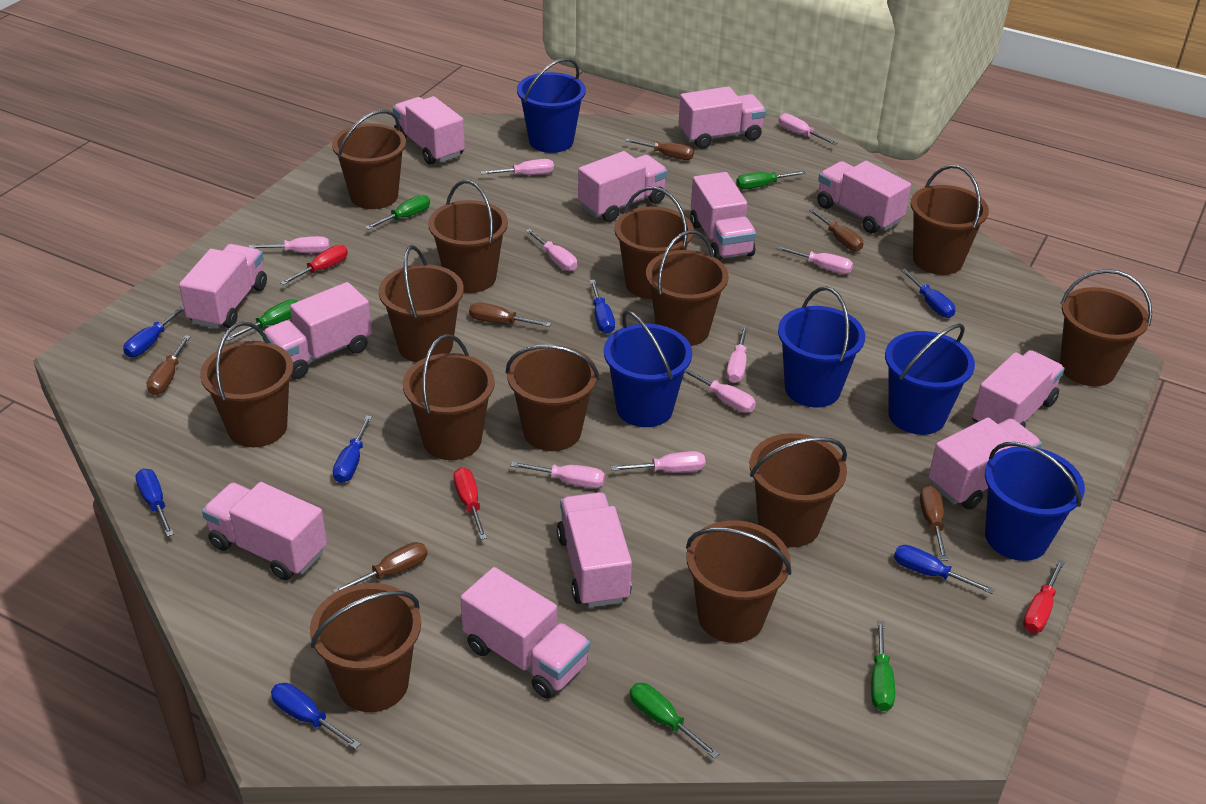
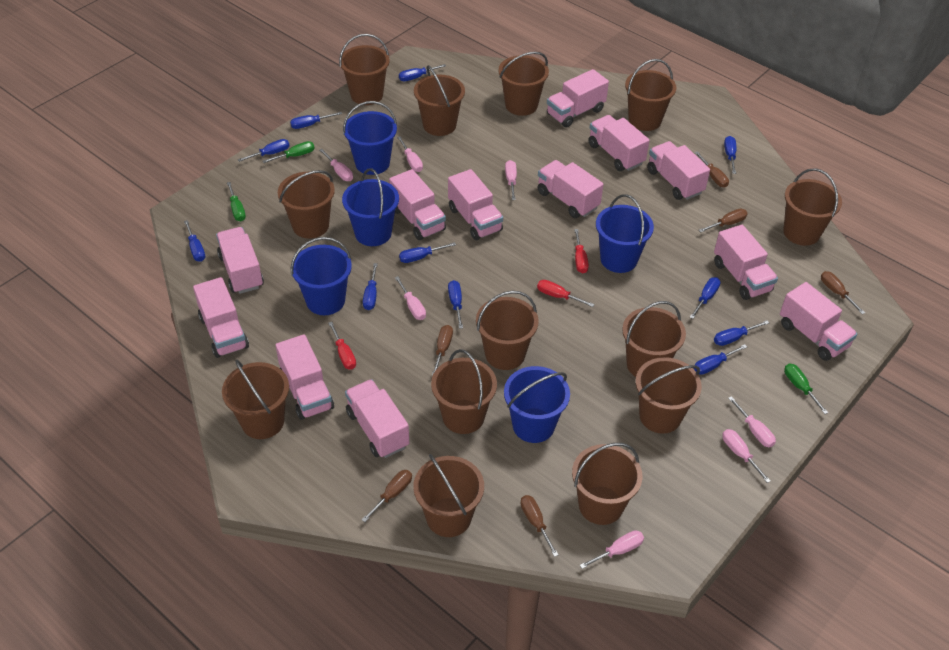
blue screwdriver: 7 -> 11
green screwdriver: 5 -> 3
pink screwdriver: 9 -> 7

